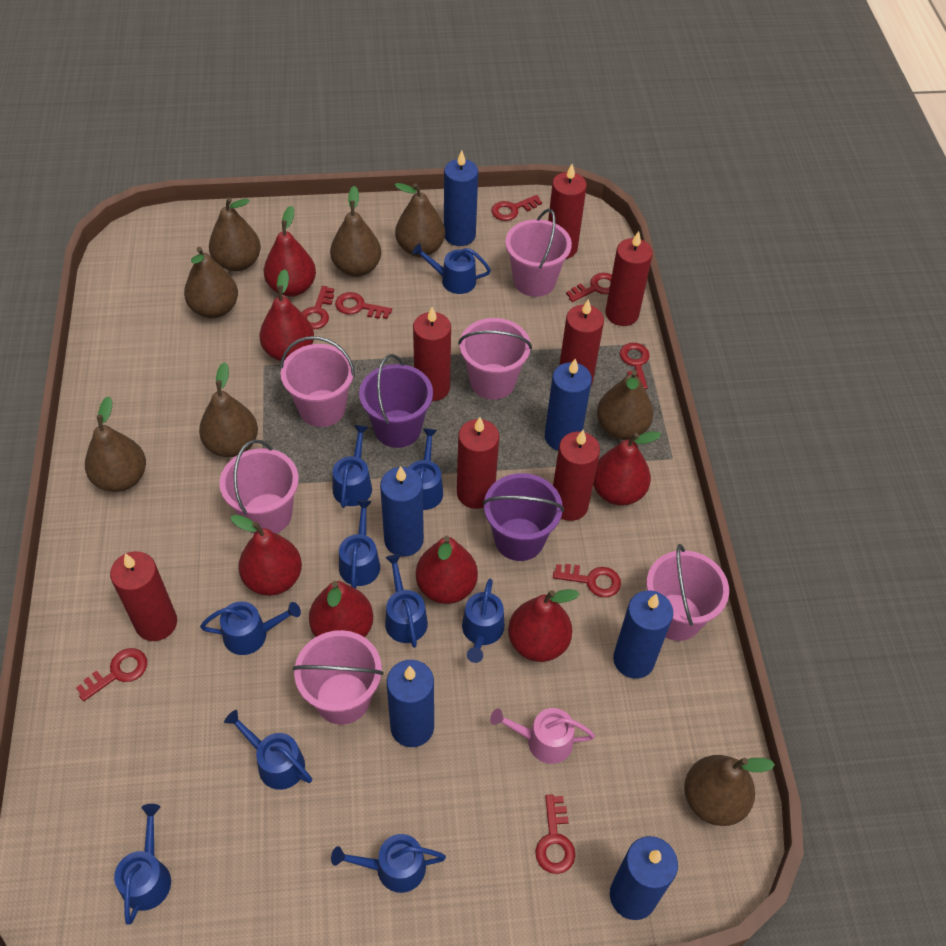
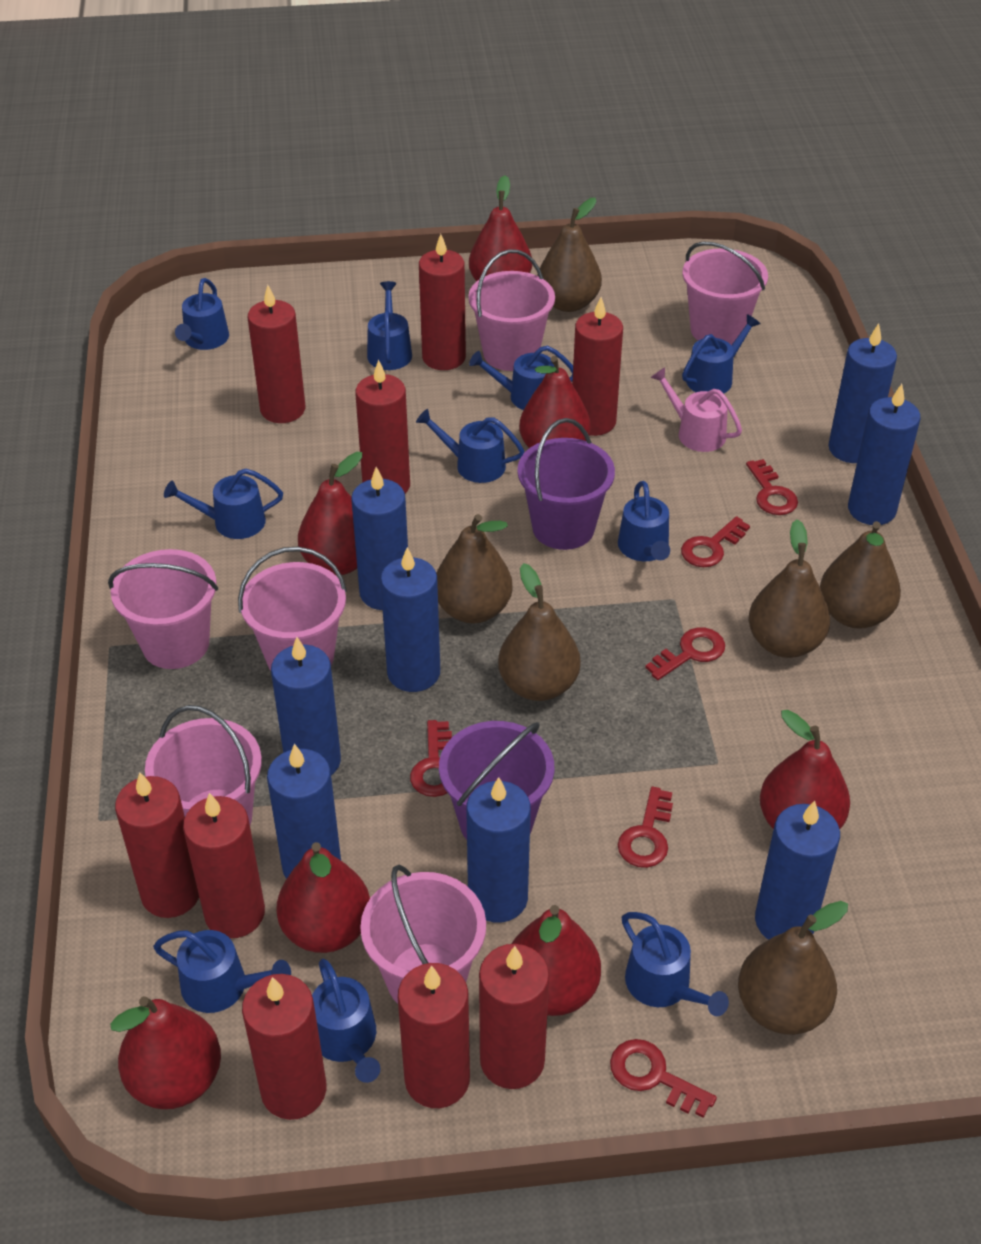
blue candle: 6 -> 8
brown pear: 8 -> 6
red candle: 7 -> 9
red key: 8 -> 6

